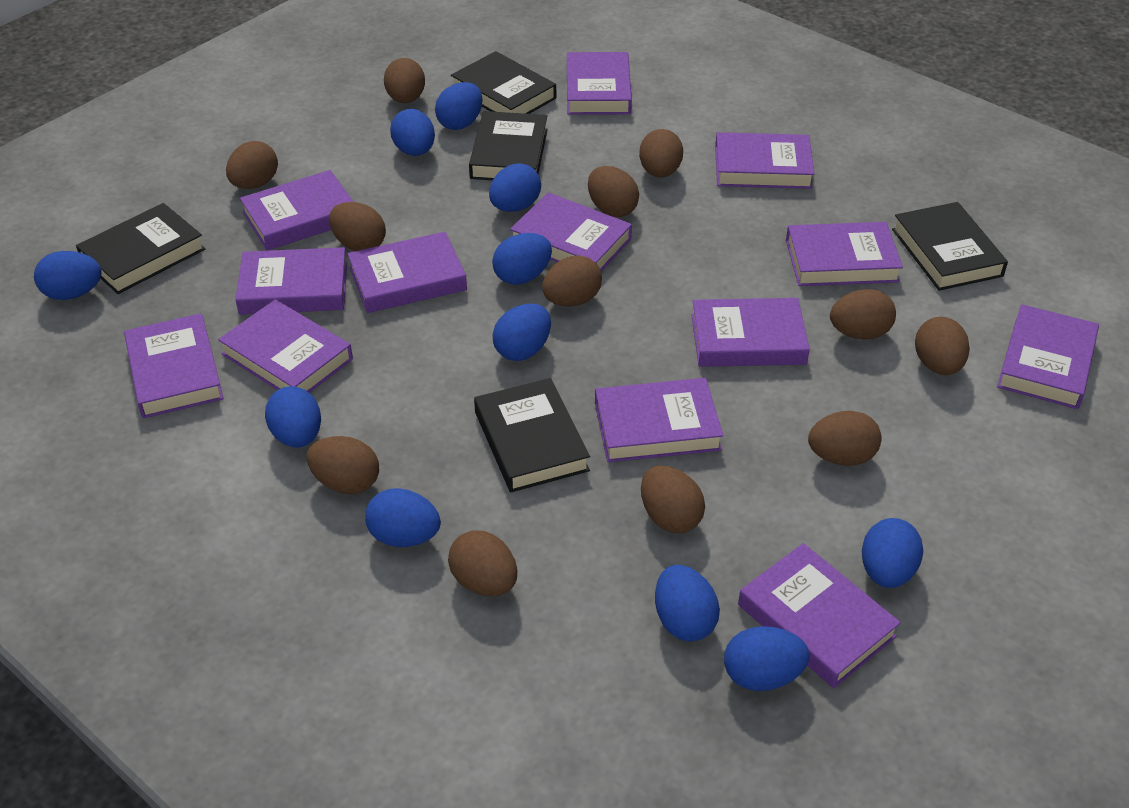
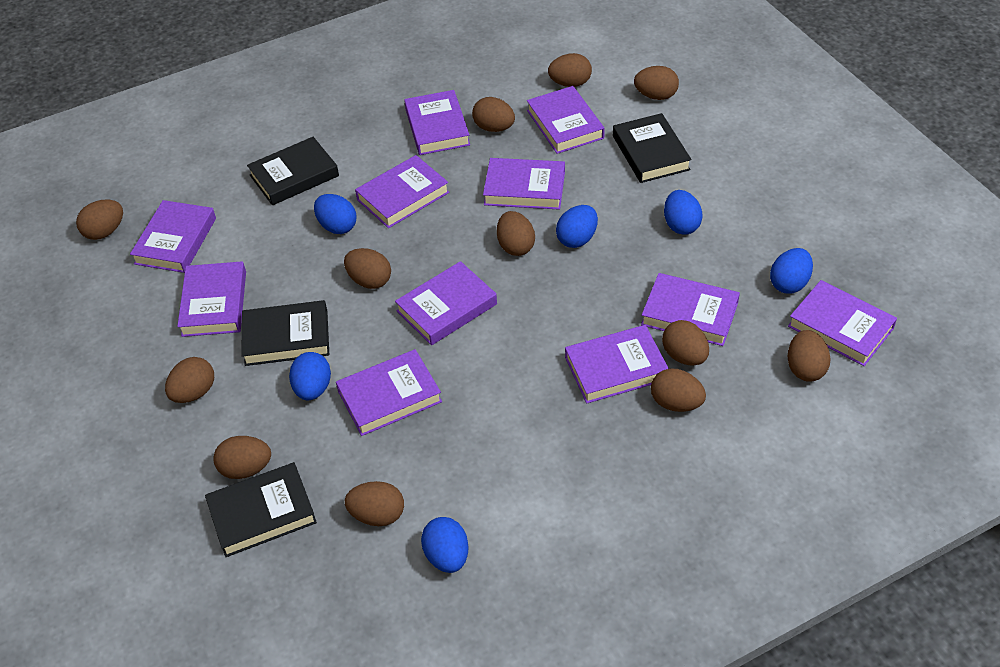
black book: 5 -> 4
blue egg: 11 -> 6
purple book: 13 -> 11

